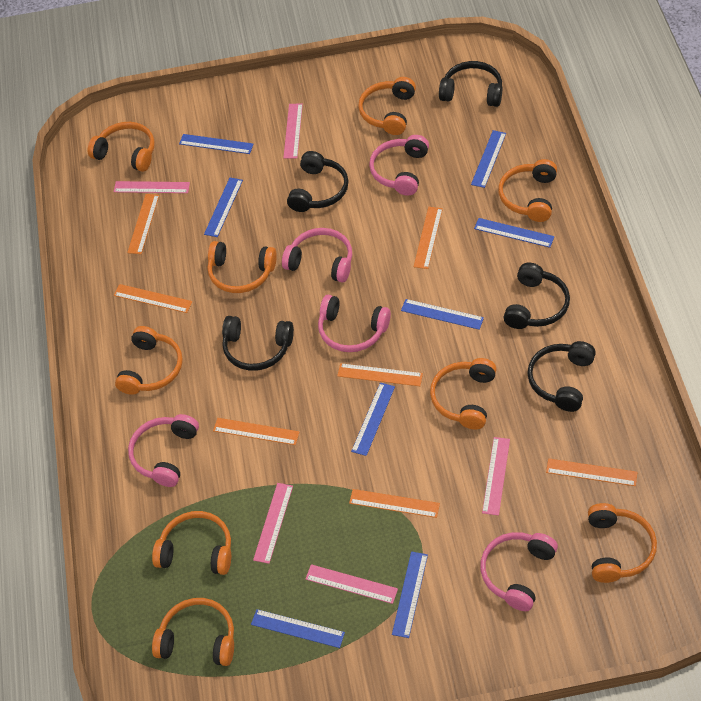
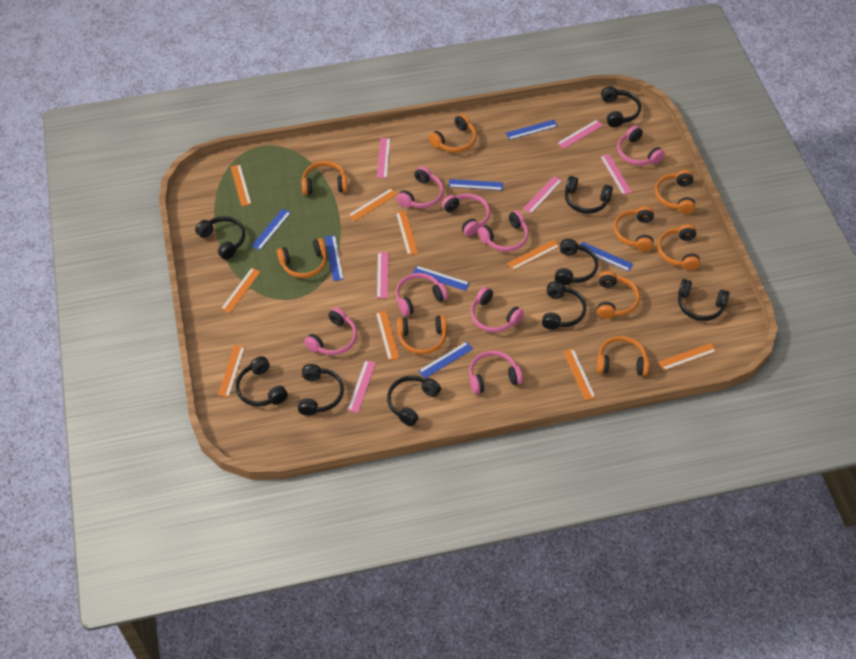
black headphones: 5 -> 9
blue ruler: 8 -> 7
orange ruler: 7 -> 9
pink headphones: 5 -> 8
pink ruler: 5 -> 6

